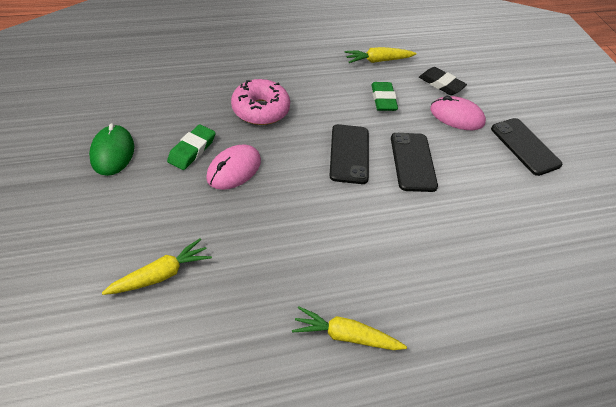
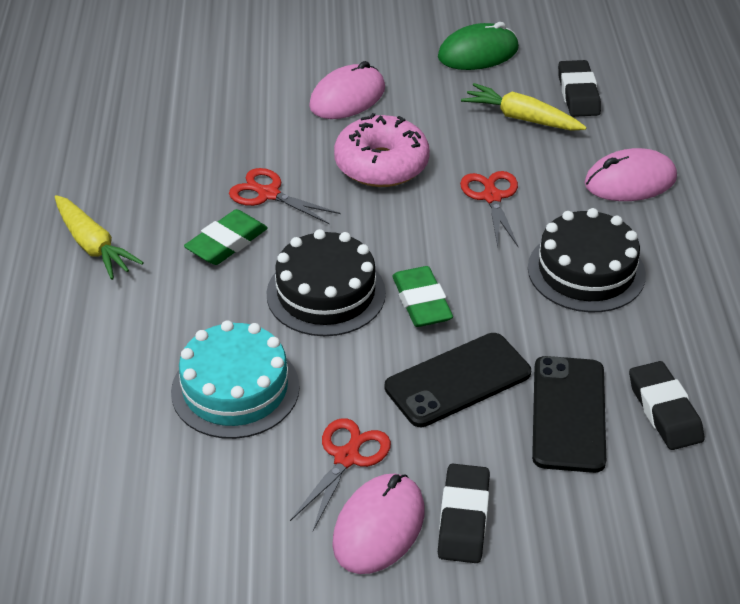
black cake: 0 -> 2
black eraser: 1 -> 3
black phone: 3 -> 2
pink mouse: 2 -> 3
red scissors: 0 -> 3
turquoise cake: 0 -> 1
yellow carrot: 3 -> 2

